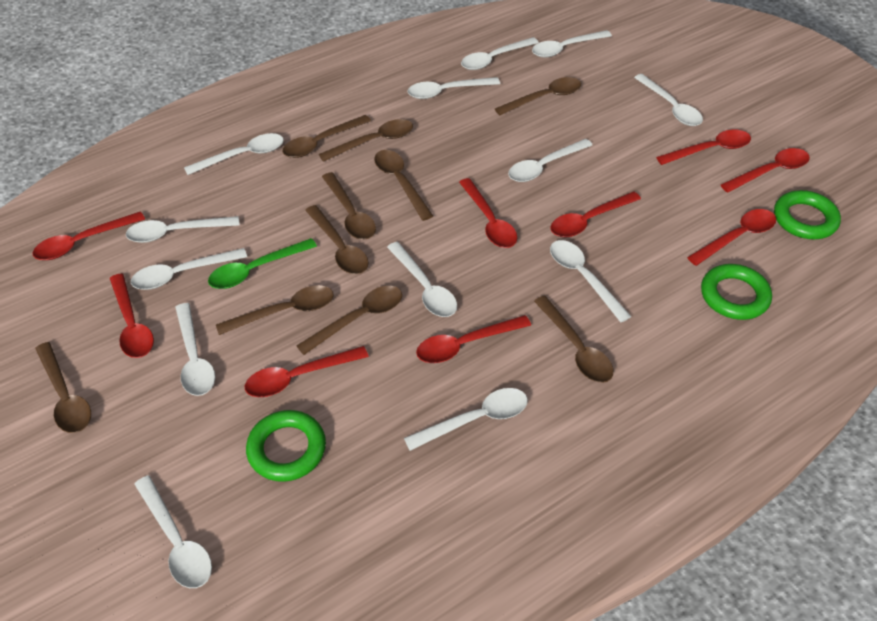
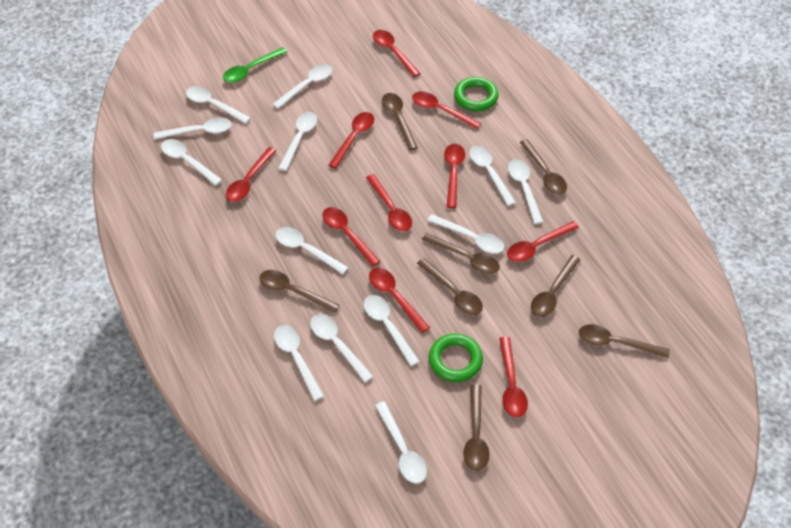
brown spoon: 10 -> 8
green ring: 3 -> 2
red spoon: 9 -> 10

